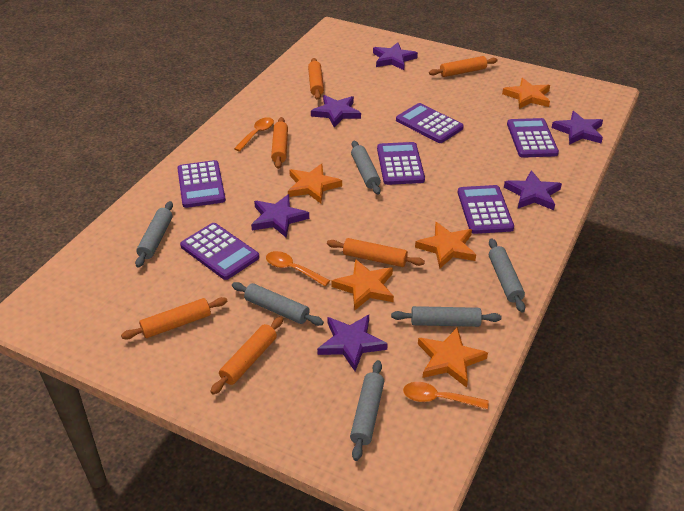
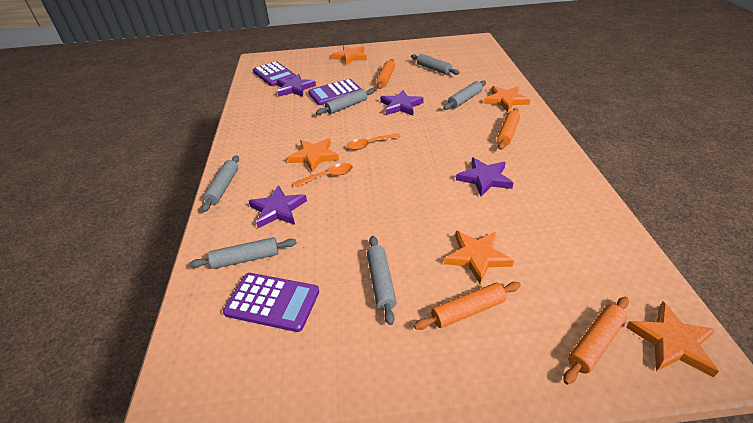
orange rolling pin: 6 -> 4
orange spoon: 3 -> 2
purple calculator: 6 -> 3
purple star: 6 -> 4

